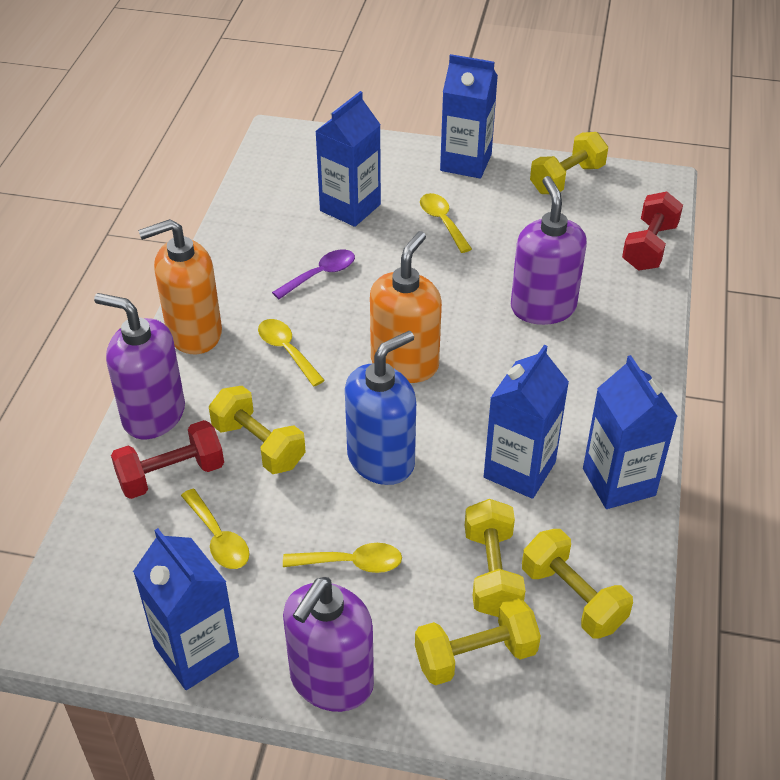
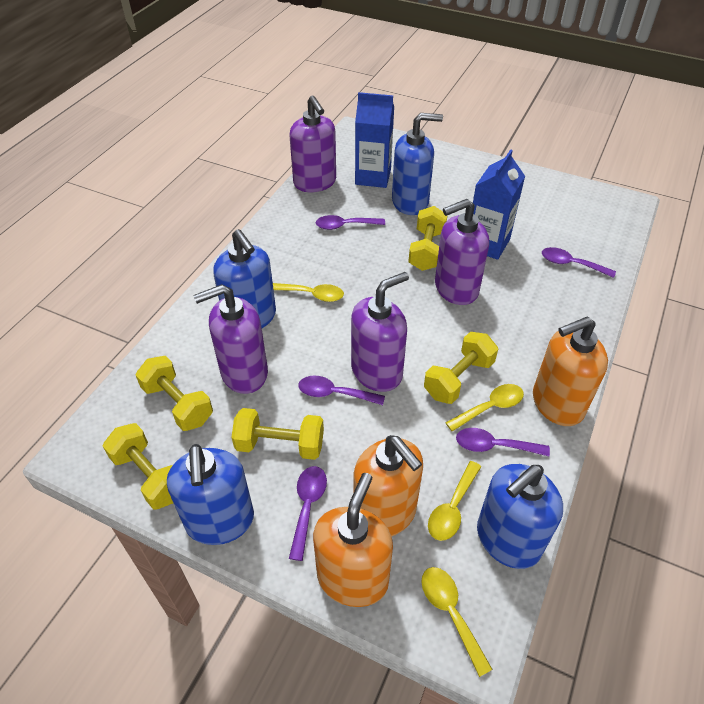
blue carton: 5 -> 2
blue soap dispenser: 1 -> 4
orange soap dispenser: 2 -> 3
purple soap dispenser: 3 -> 4
purple spoon: 1 -> 5
red dumbbell: 2 -> 0

